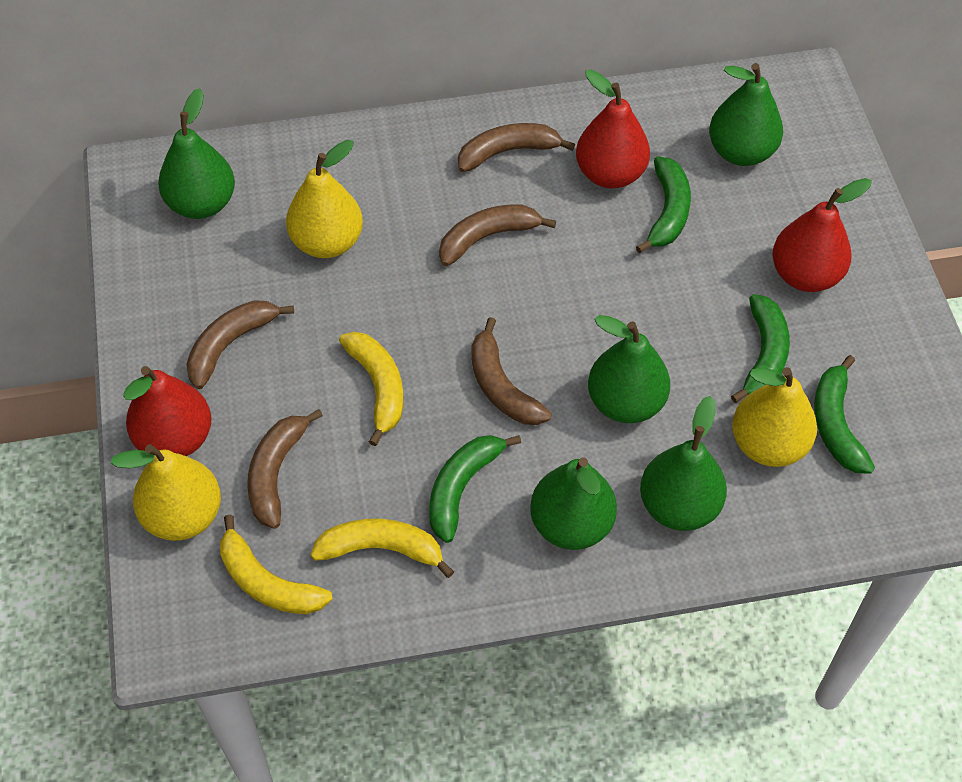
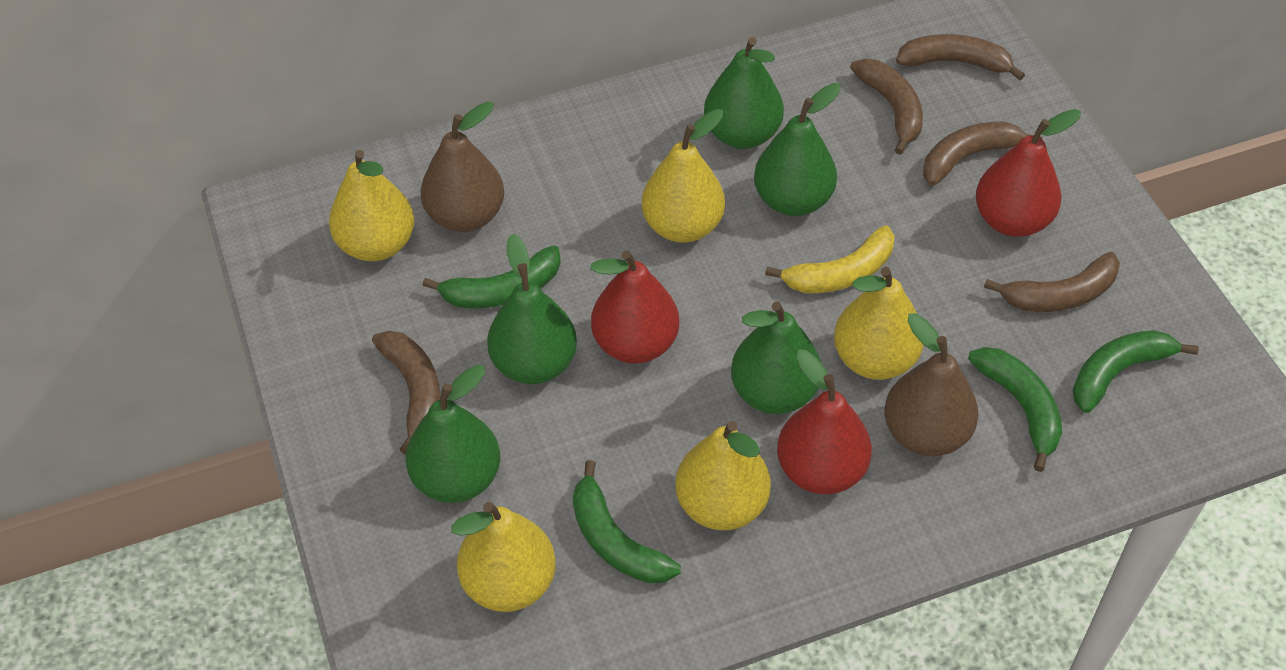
brown pear: 0 -> 2
yellow banana: 3 -> 1
yellow pear: 3 -> 5

